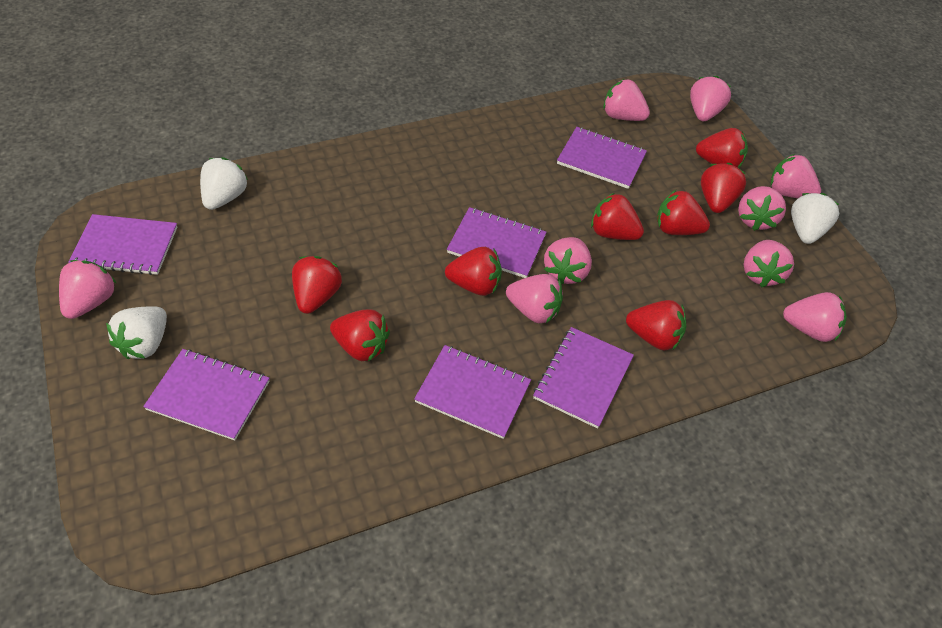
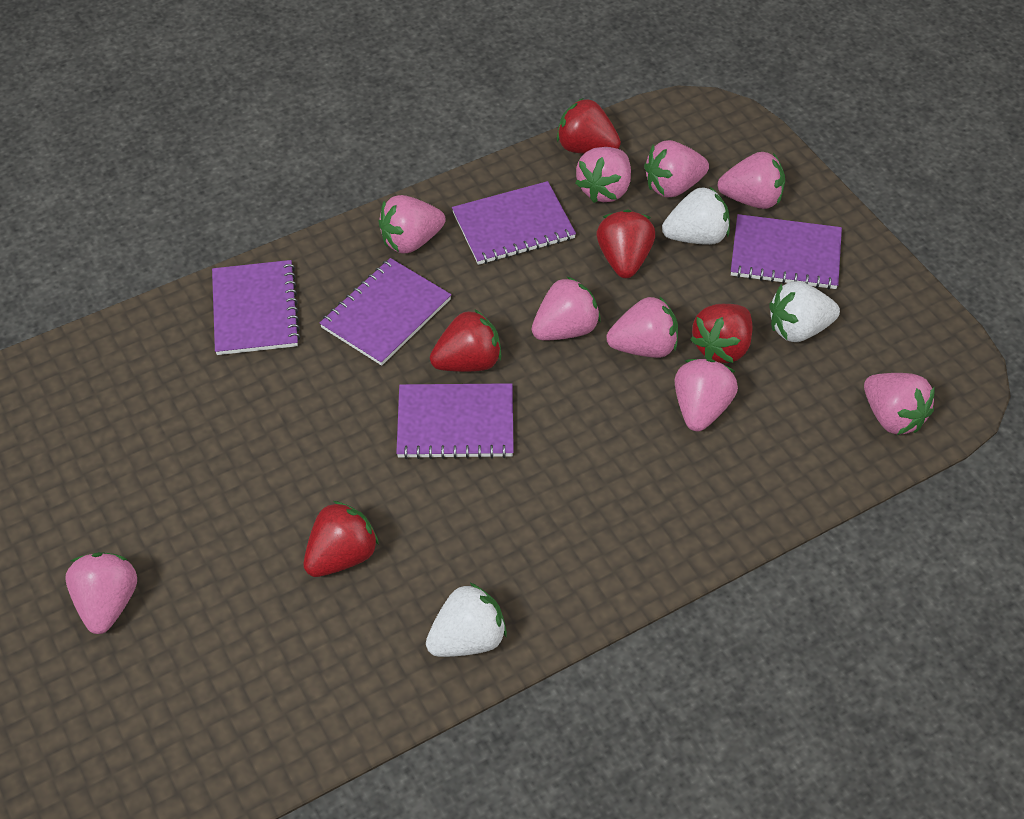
purple notebook: 6 -> 5
red strawberry: 8 -> 5

